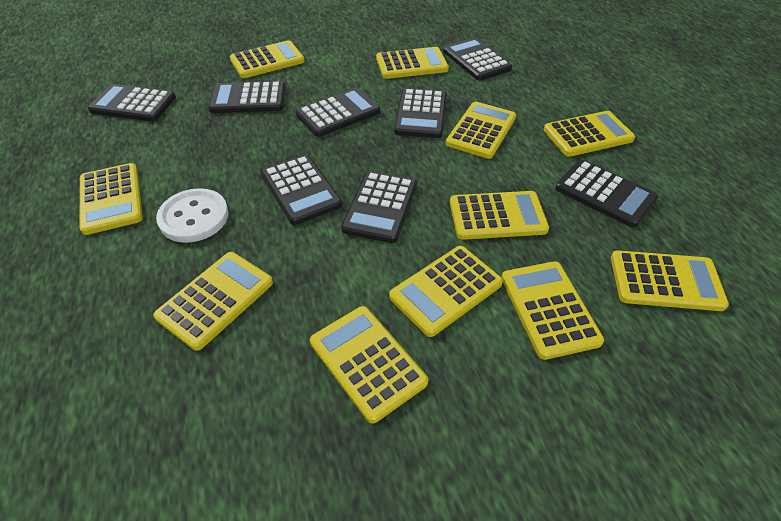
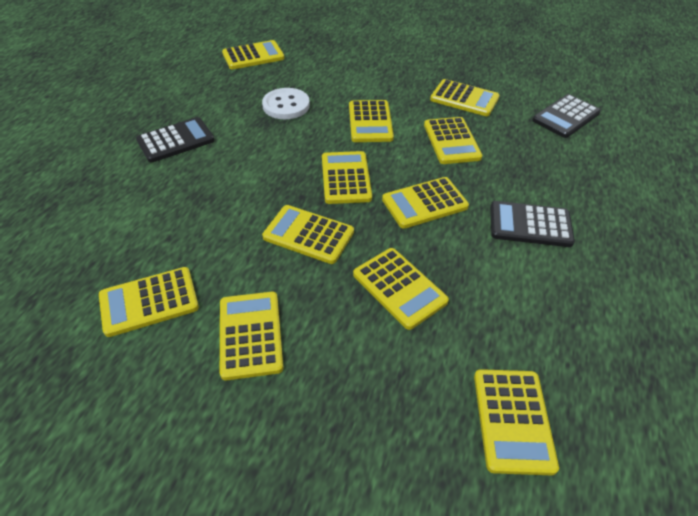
black calculator: 8 -> 3

